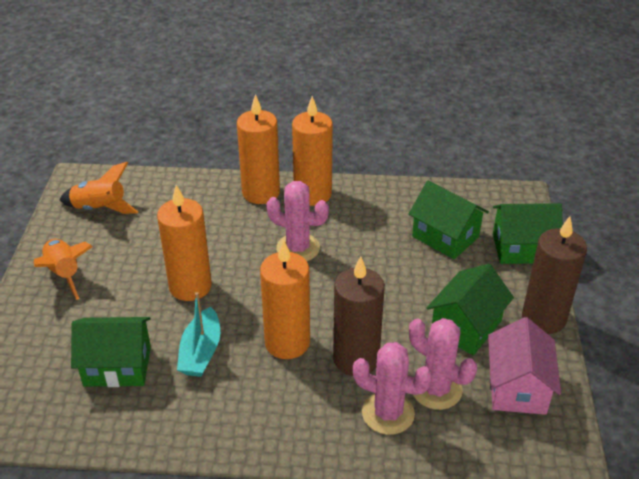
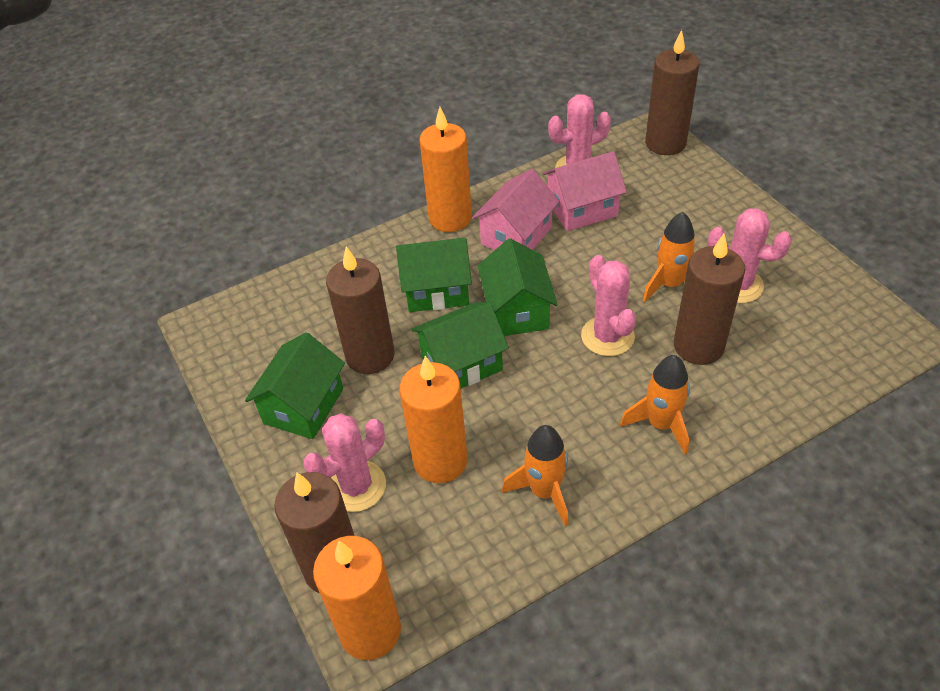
brown candle: 2 -> 4
orange candle: 4 -> 3
orange rocket: 2 -> 3
pink cactus: 3 -> 4
pink house: 1 -> 2
turquoise boat: 1 -> 0

